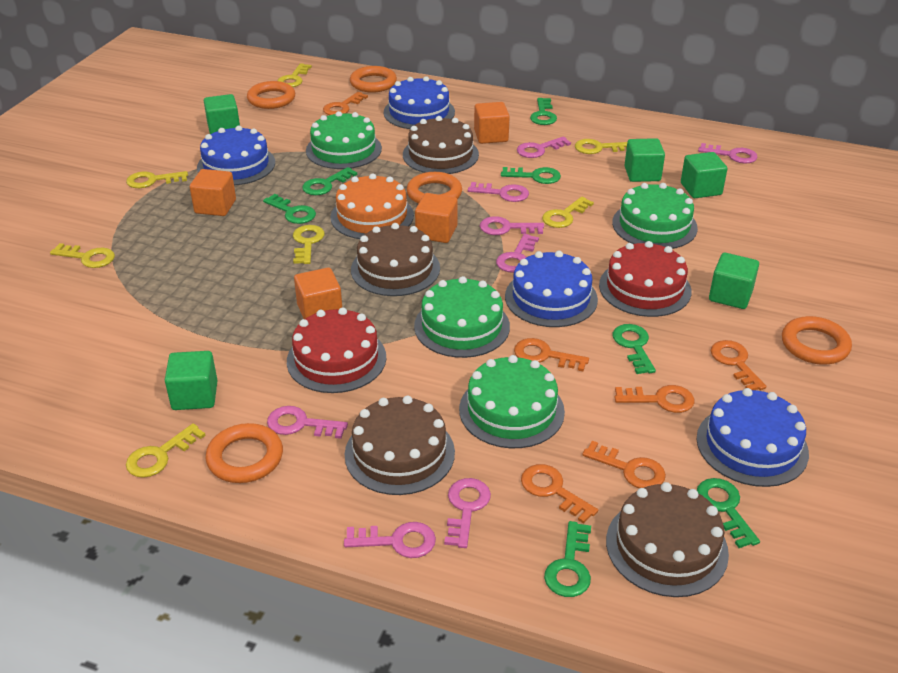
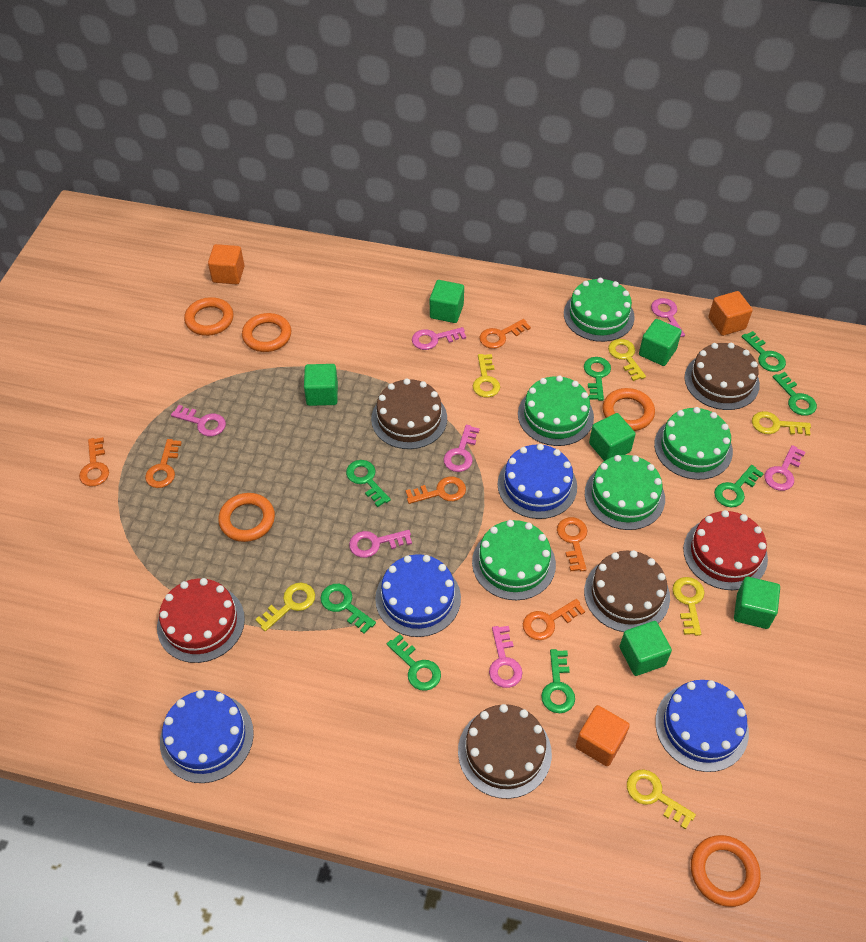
green cake: 4 -> 5
green cube: 5 -> 6
green key: 7 -> 8
orange cake: 1 -> 0
orange cube: 4 -> 3
pink key: 8 -> 7
yellow key: 7 -> 6

